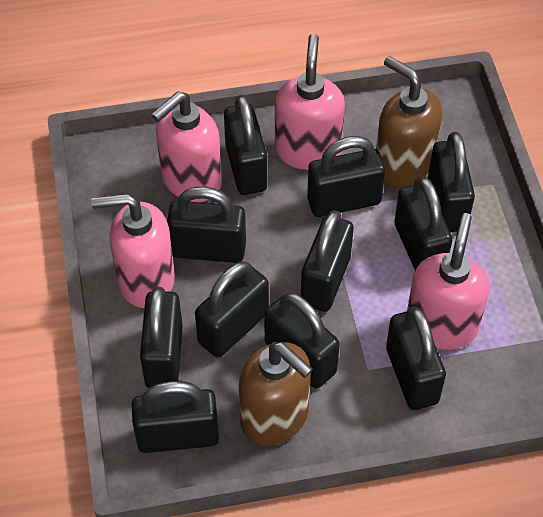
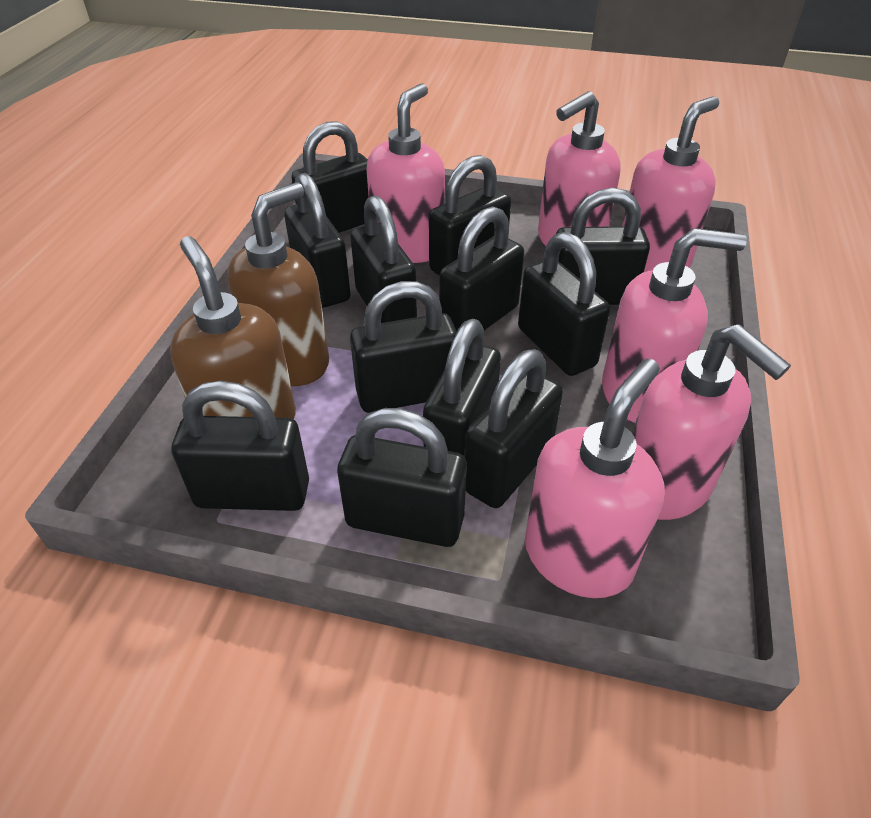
black padlock: 11 -> 12
pink soap dispenser: 4 -> 6

